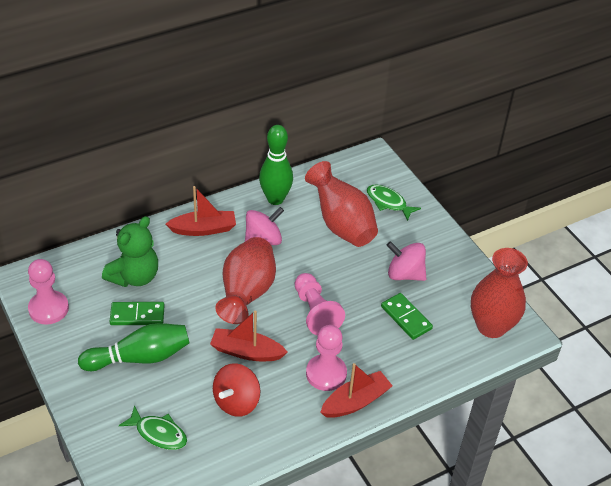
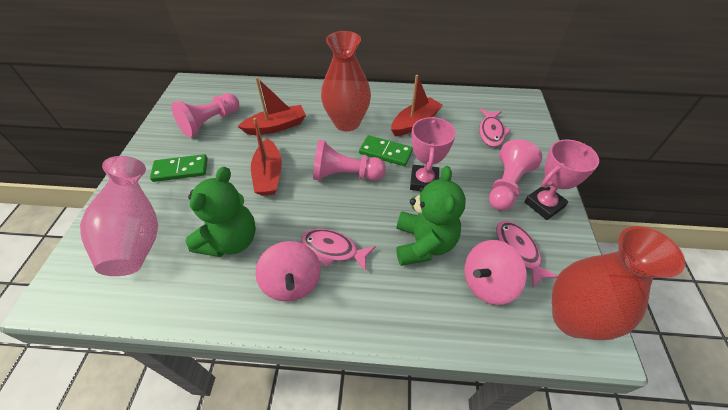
green bowling pin: 2 -> 0
green fish: 2 -> 0
green teddy bear: 1 -> 2
pink fish: 0 -> 3
pink trophy: 0 -> 2
pink vase: 0 -> 1
red spinning top: 1 -> 0
red vase: 3 -> 2

